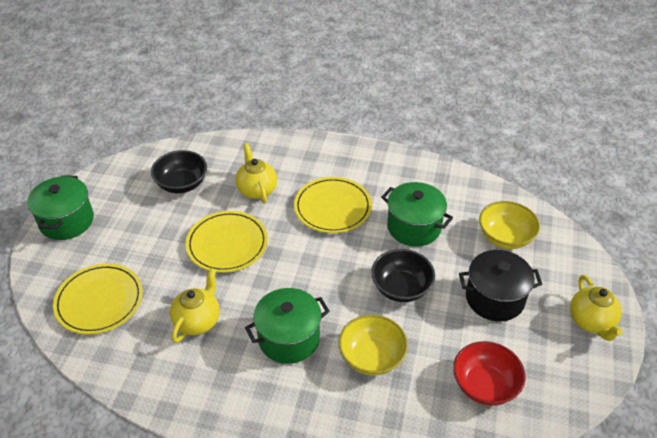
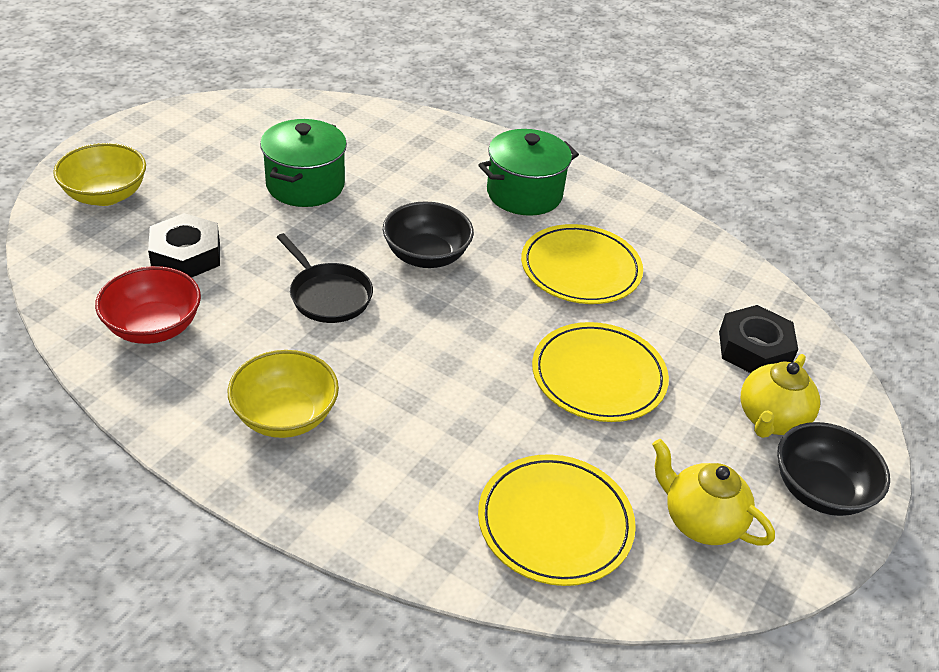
black nut: 0 -> 2
black pan: 0 -> 1
black pot: 1 -> 0
green pot: 3 -> 2
yellow teapot: 3 -> 2

